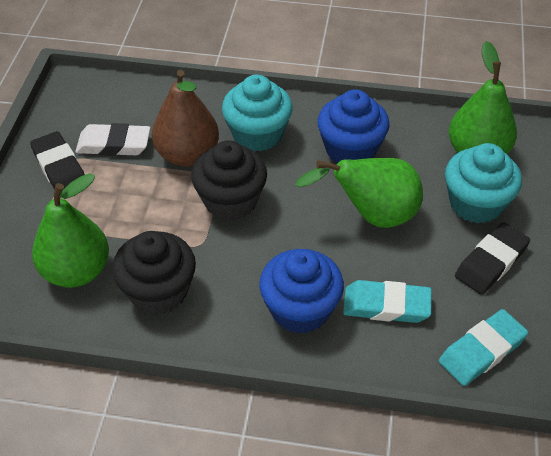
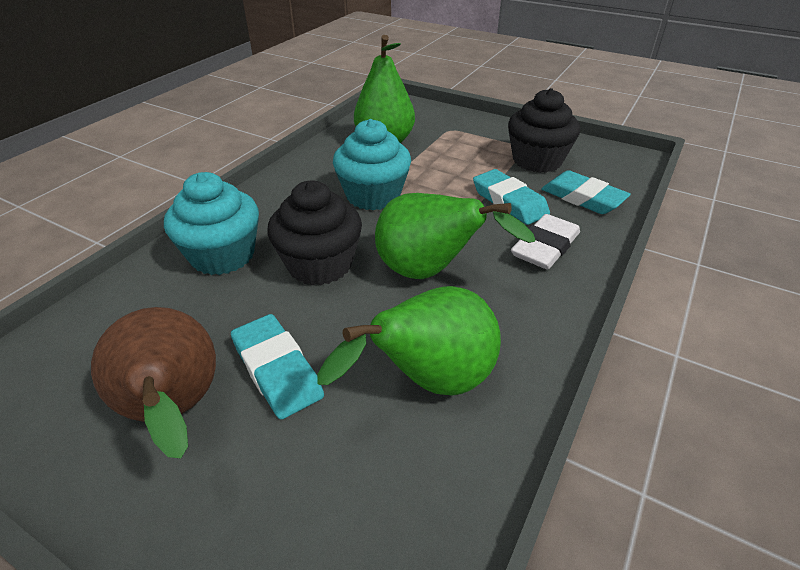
black eraser: 2 -> 0
blue cupcake: 2 -> 0
turquoise eraser: 2 -> 3

